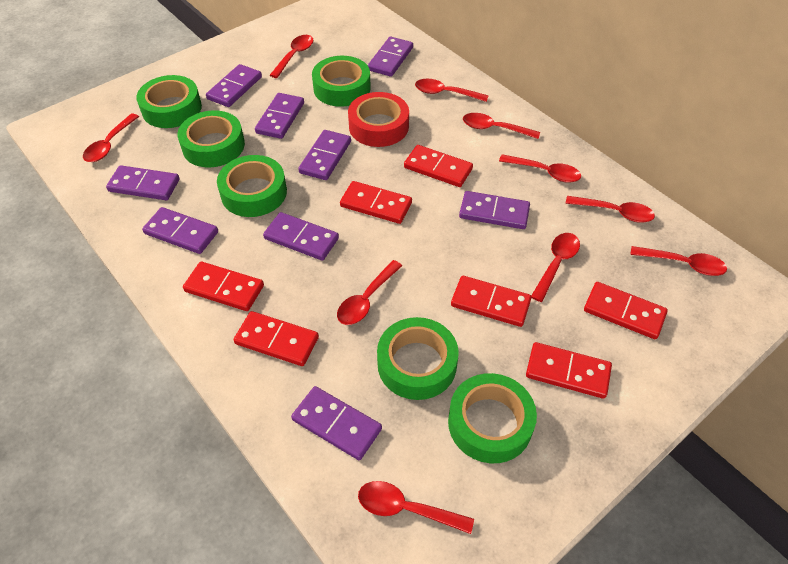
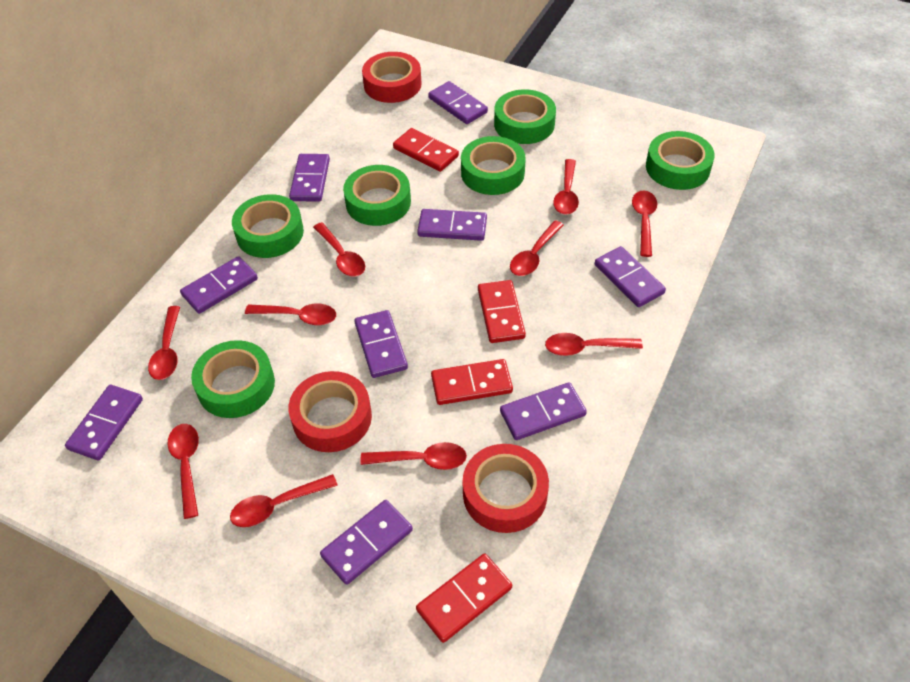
red domino: 7 -> 4
red tape: 1 -> 3

